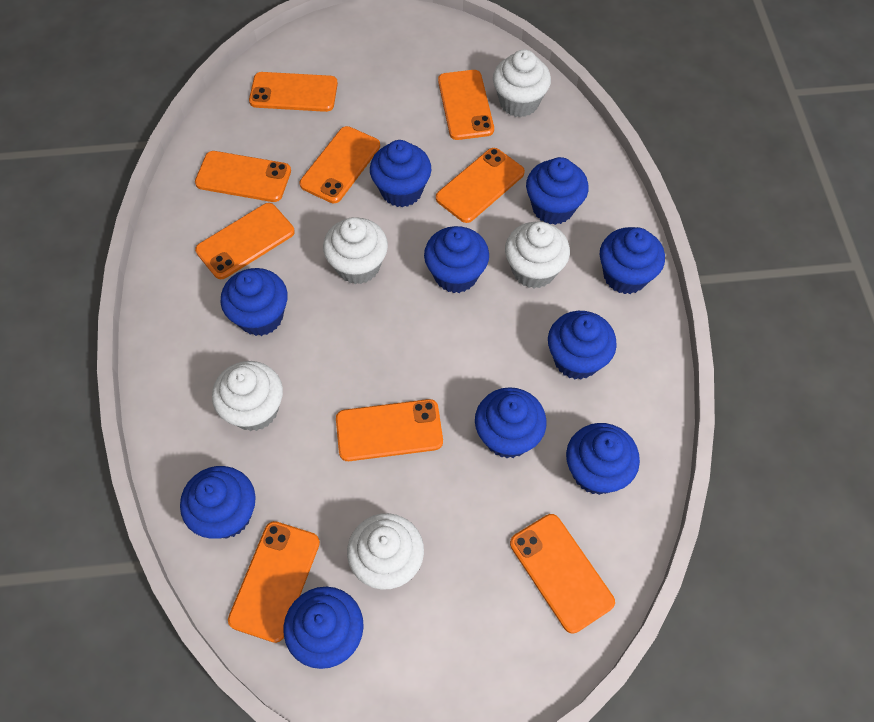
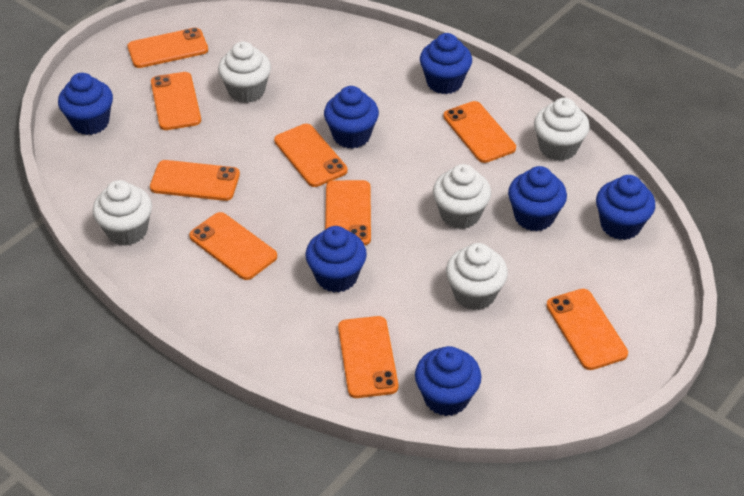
blue cupcake: 10 -> 7

